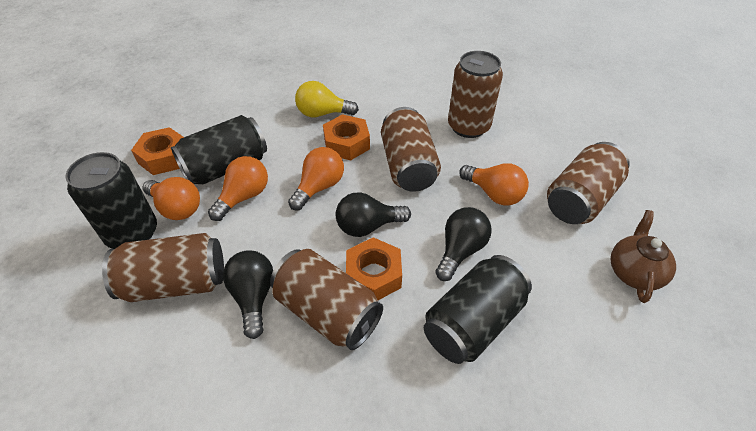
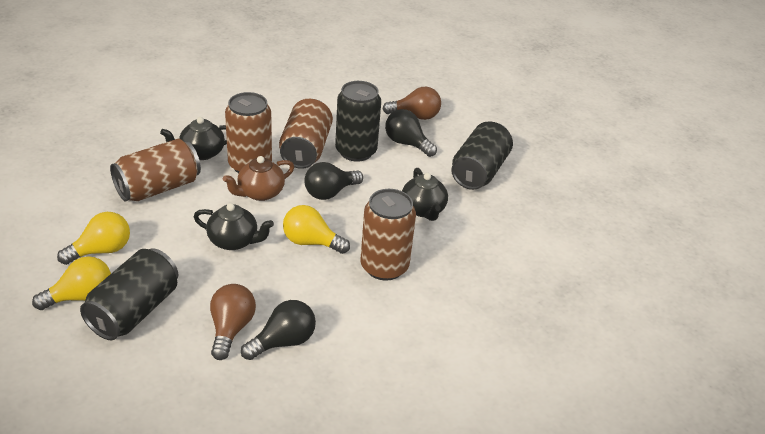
black teapot: 0 -> 3
brown can: 5 -> 4
brown light bulb: 0 -> 2
orange light bulb: 4 -> 0
orange nut: 3 -> 0
yellow light bulb: 1 -> 3

